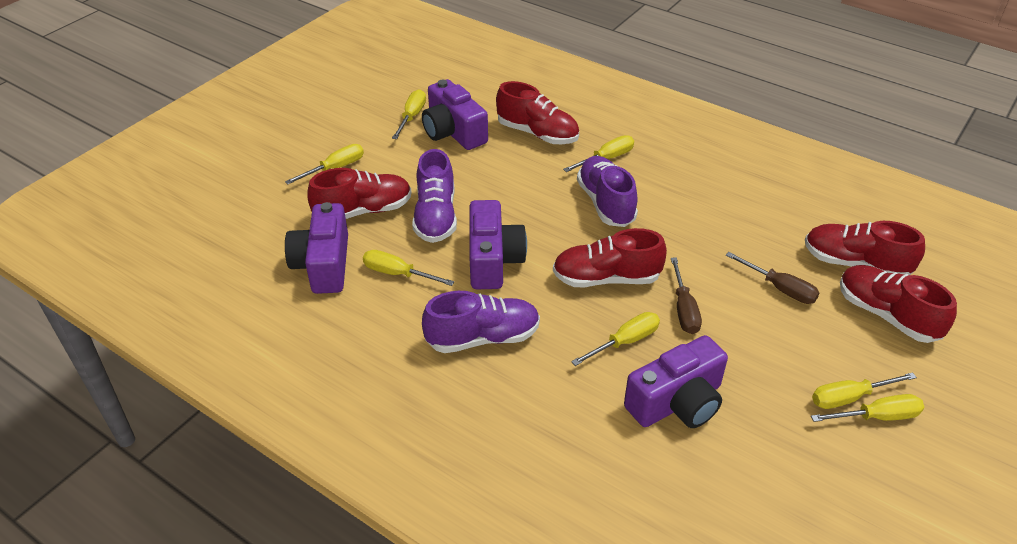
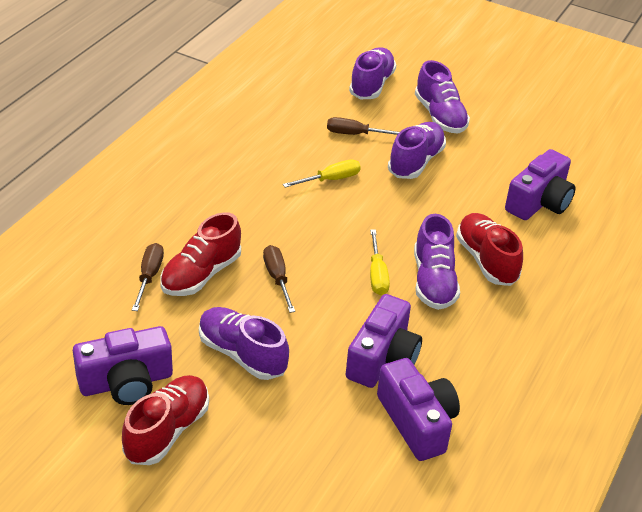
brown screwdriver: 2 -> 3
purple shoe: 3 -> 5
red shoe: 5 -> 3
yellow screwdriver: 7 -> 2

